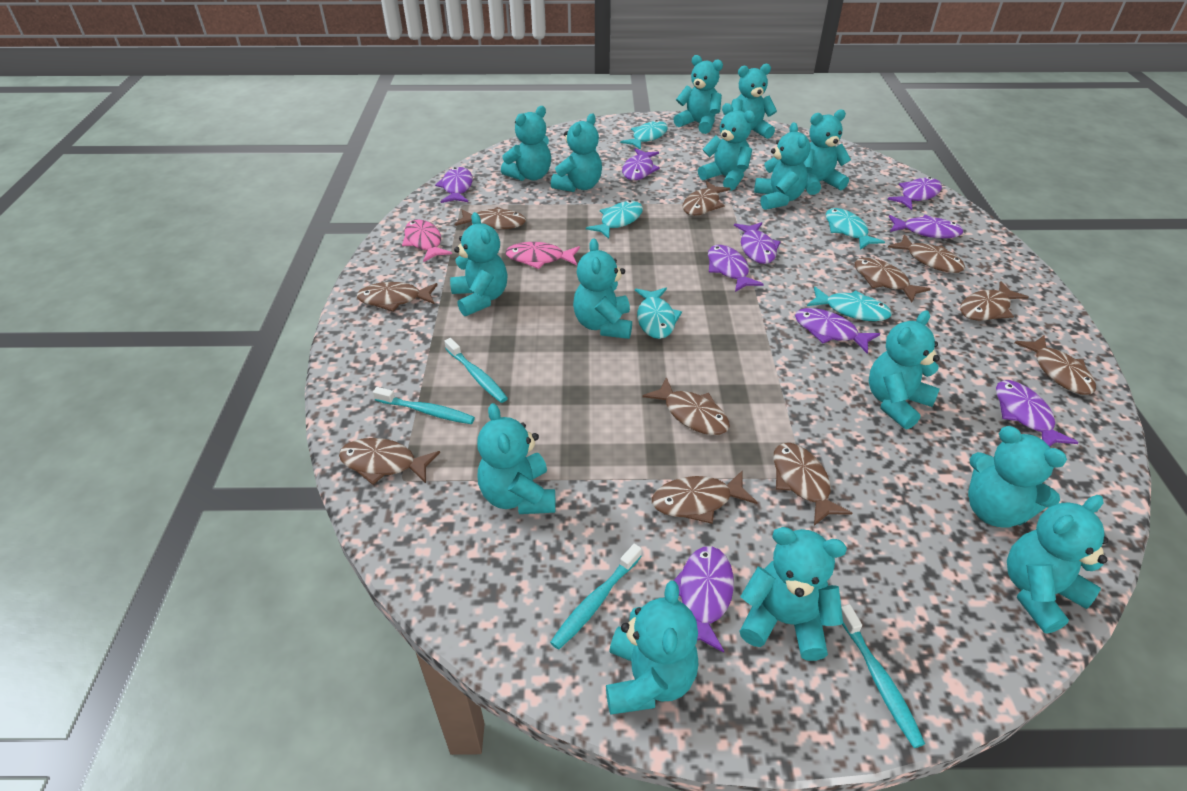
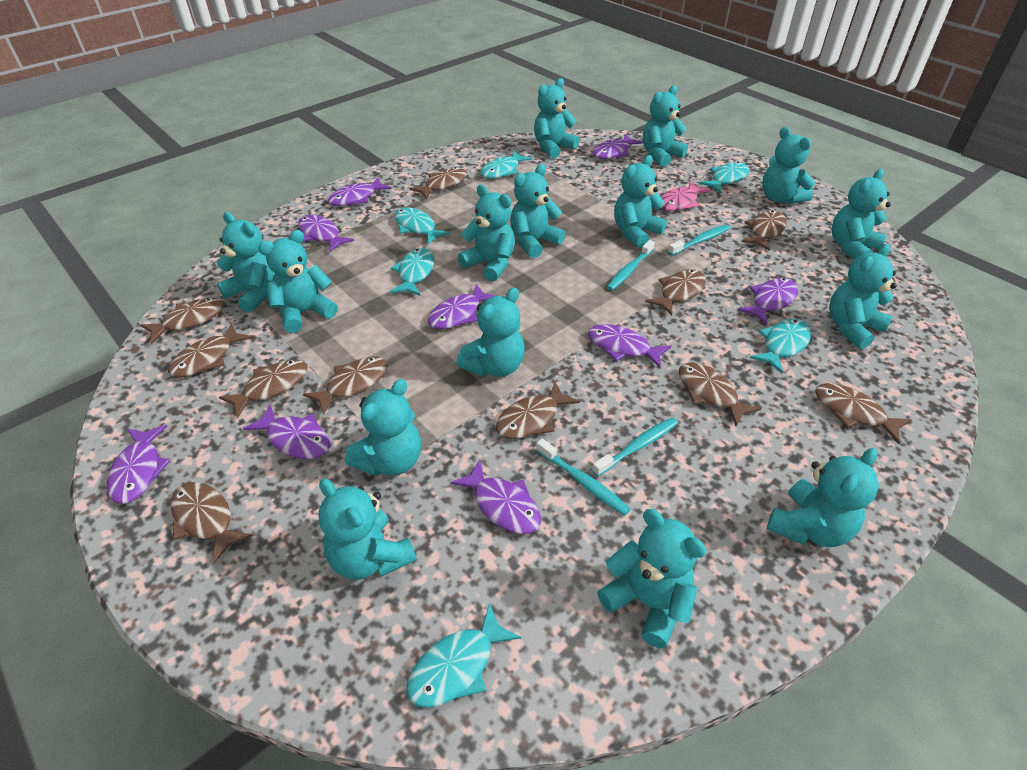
pink fish: 2 -> 1
turquoise fish: 5 -> 6

